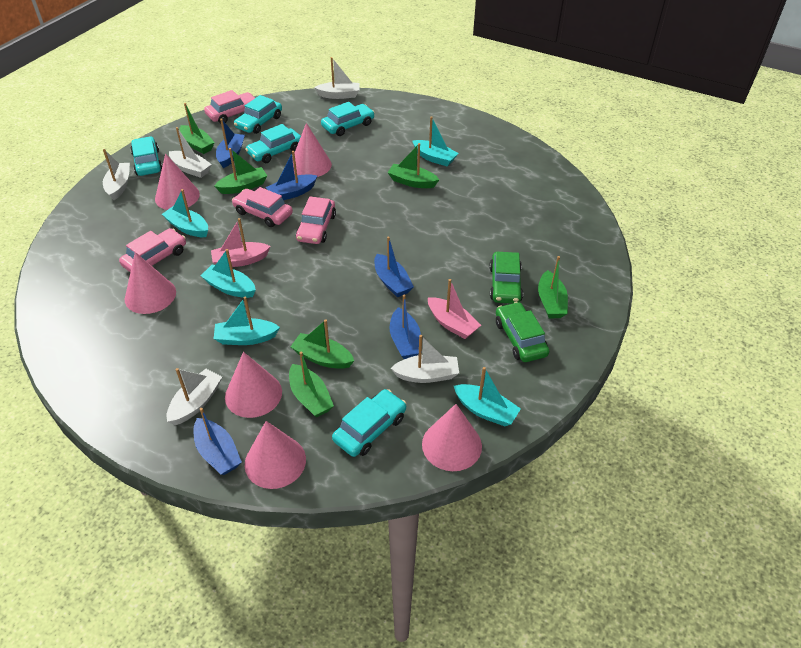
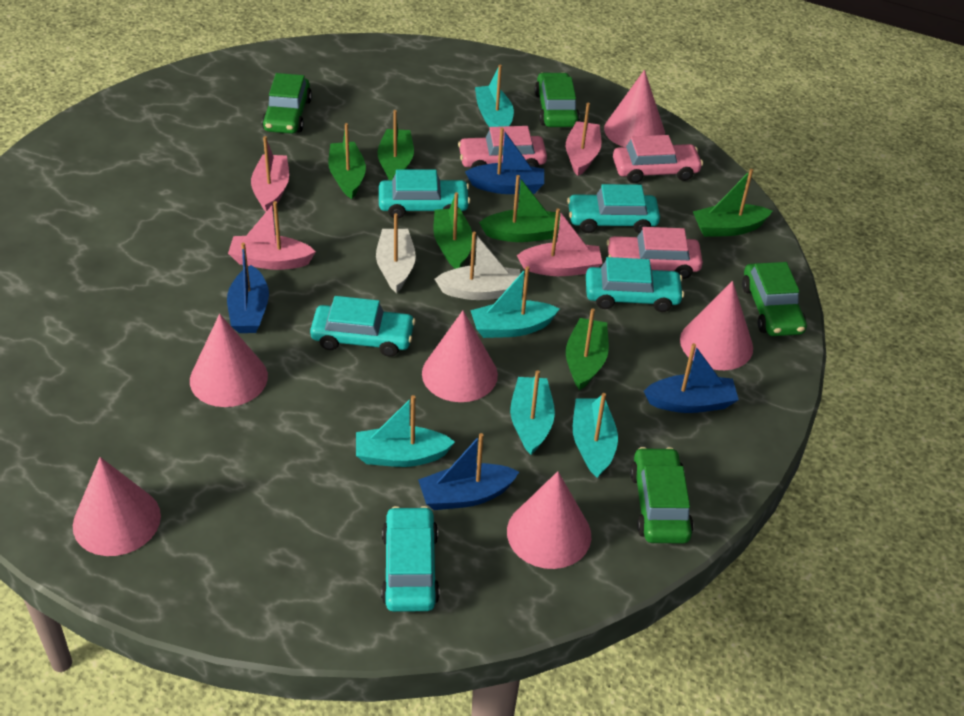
blue boat: 5 -> 4
green car: 2 -> 4
pink boat: 2 -> 4
pink car: 4 -> 3
white boat: 5 -> 2

